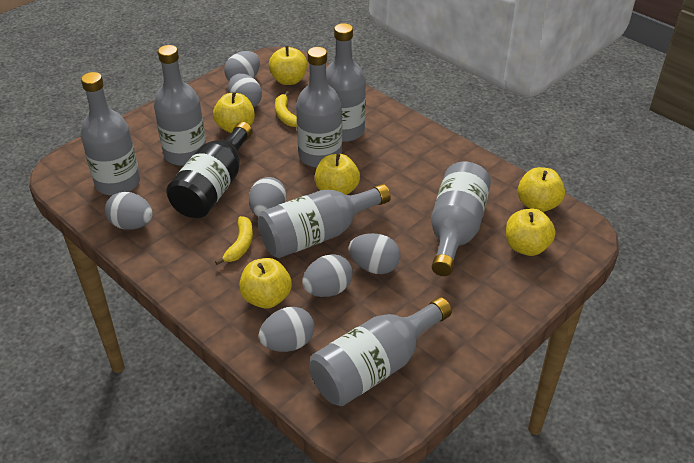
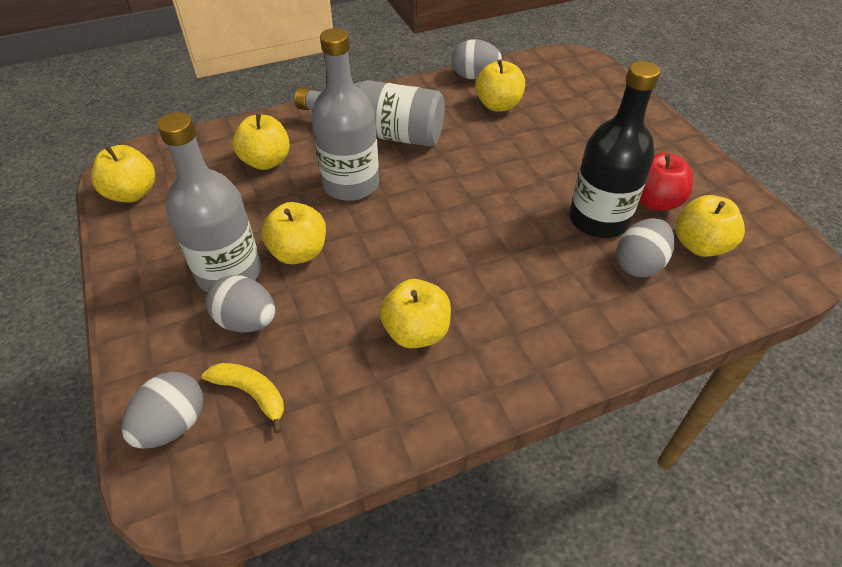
grey bottle: 7 -> 3
grey egg: 7 -> 4
red apple: 0 -> 1
yellow banana: 2 -> 1

